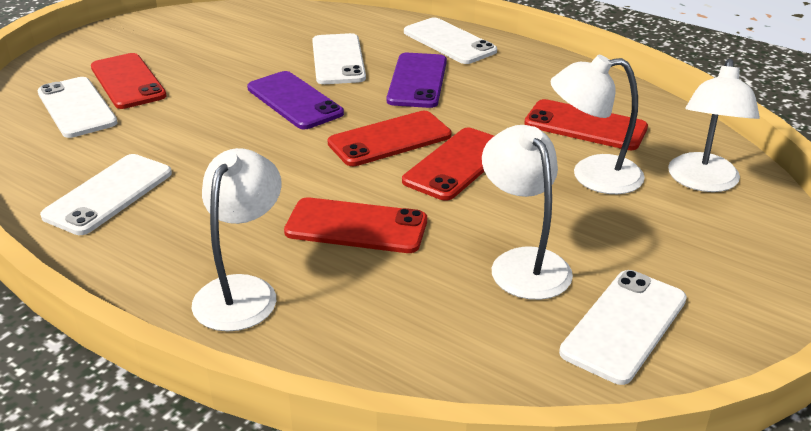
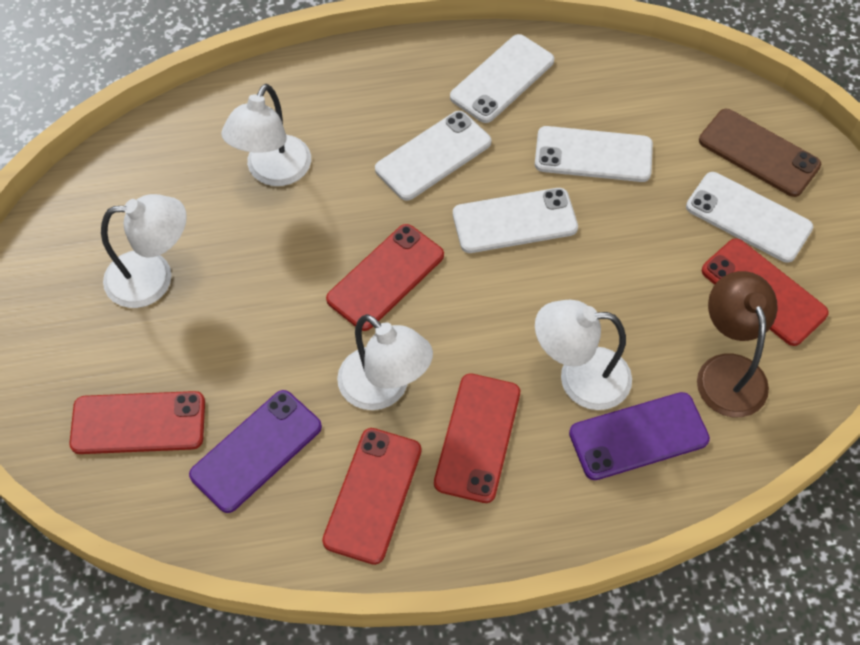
brown lamp: 0 -> 1
brown phone: 0 -> 1

